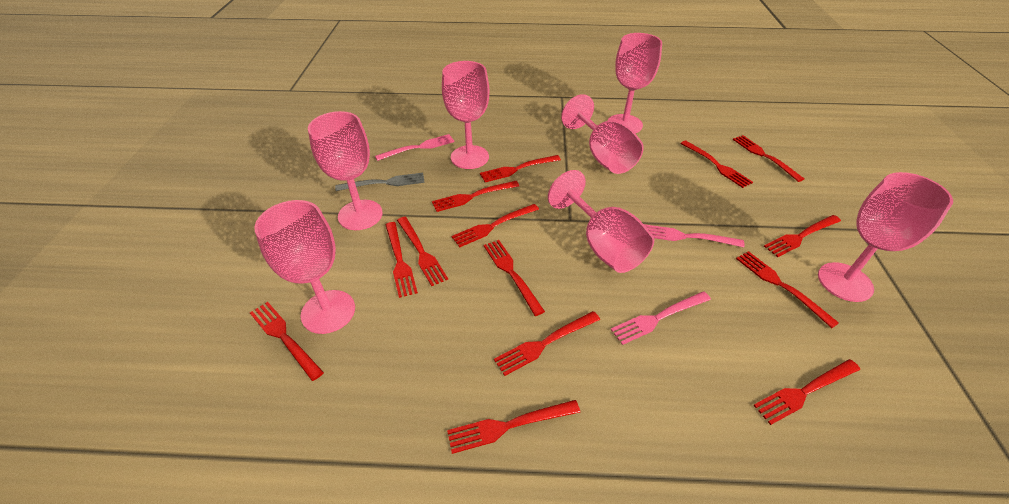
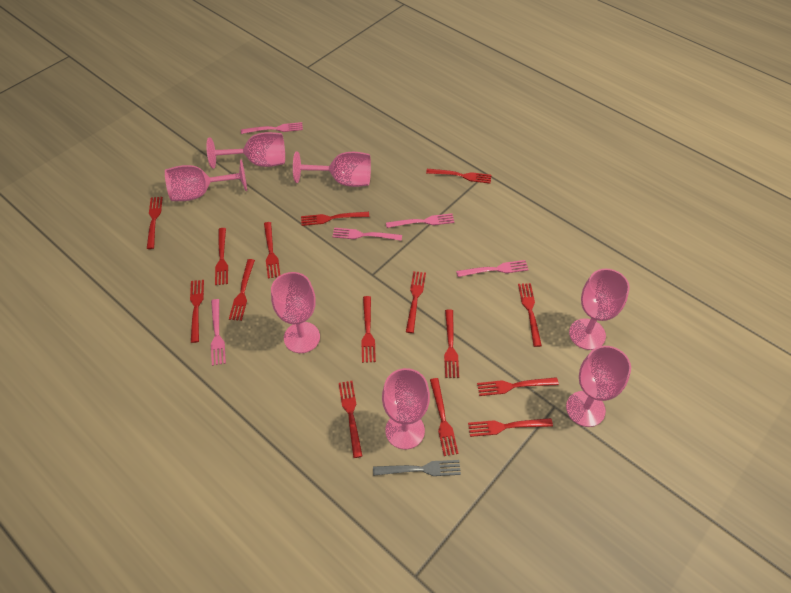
pink fork: 3 -> 5
red fork: 14 -> 15

